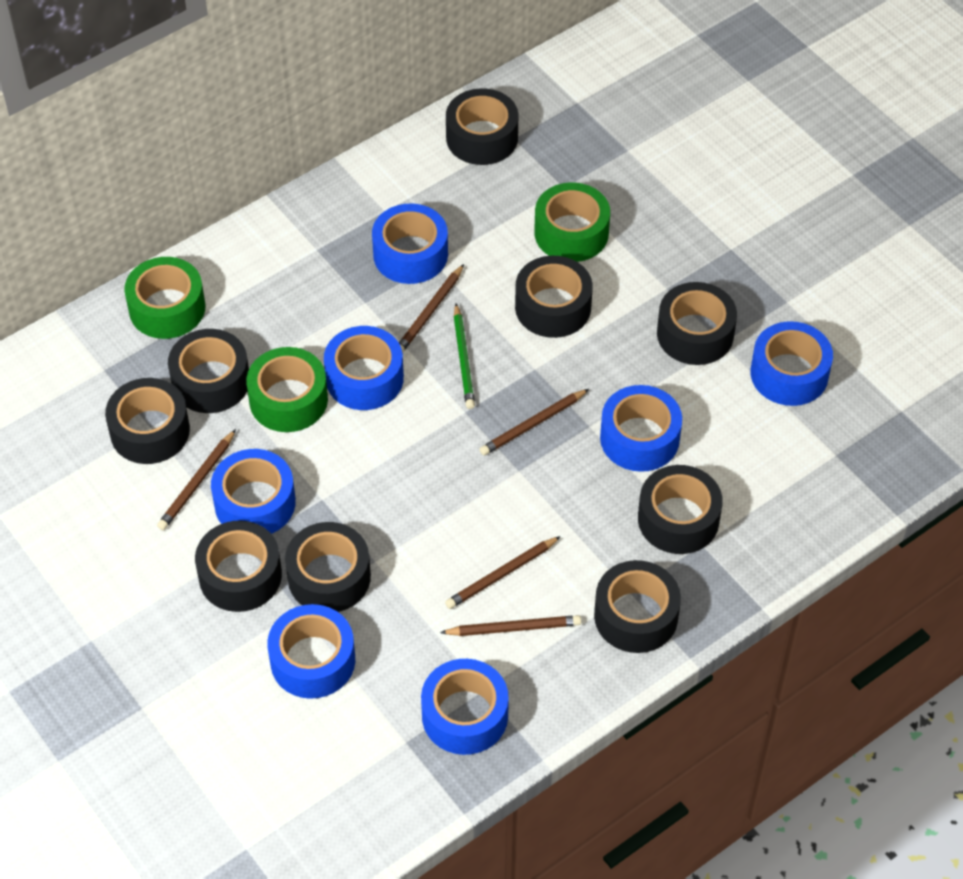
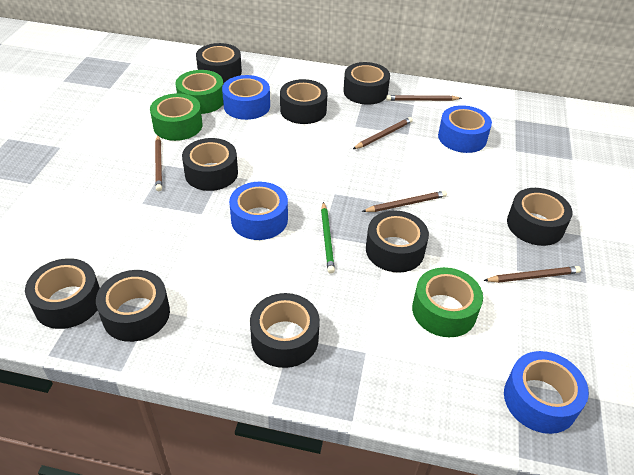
blue tape: 7 -> 4

